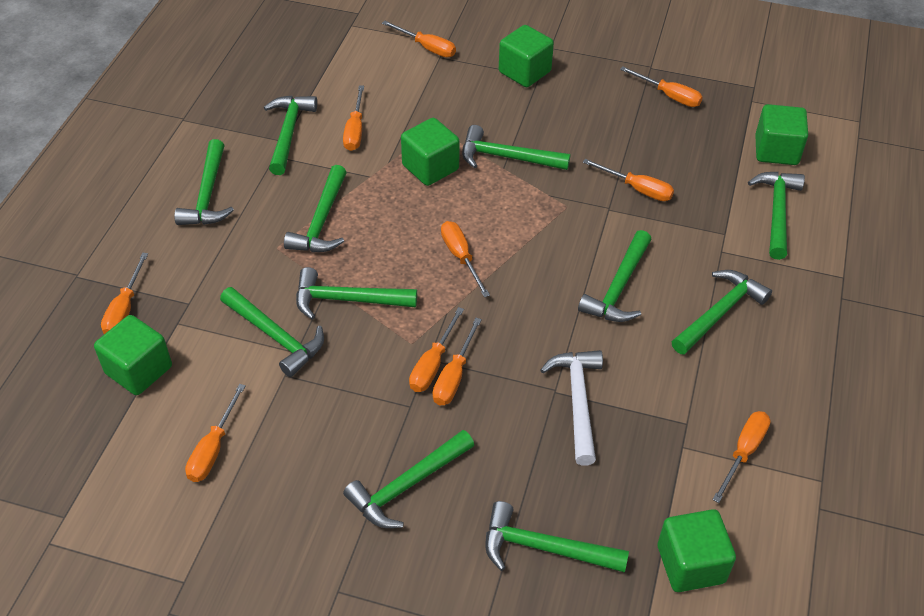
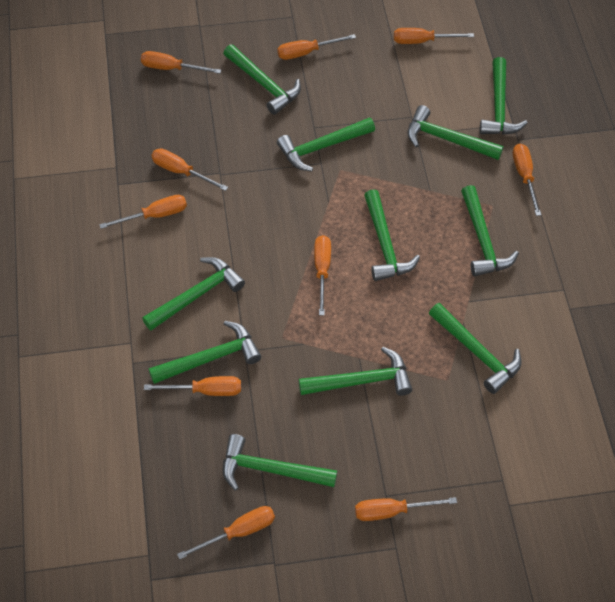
green cube: 5 -> 0
white hammer: 1 -> 0

